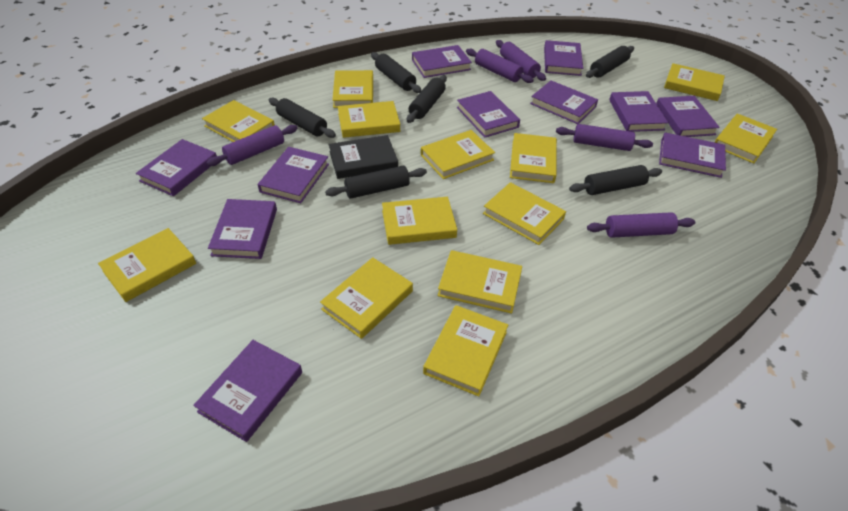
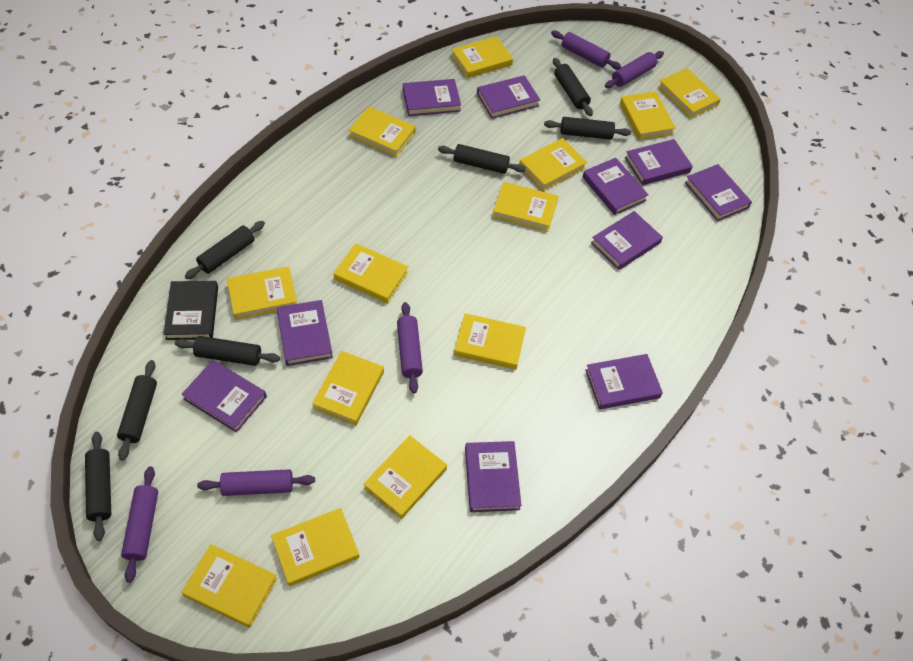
black rolling pin: 6 -> 7
purple book: 11 -> 10

